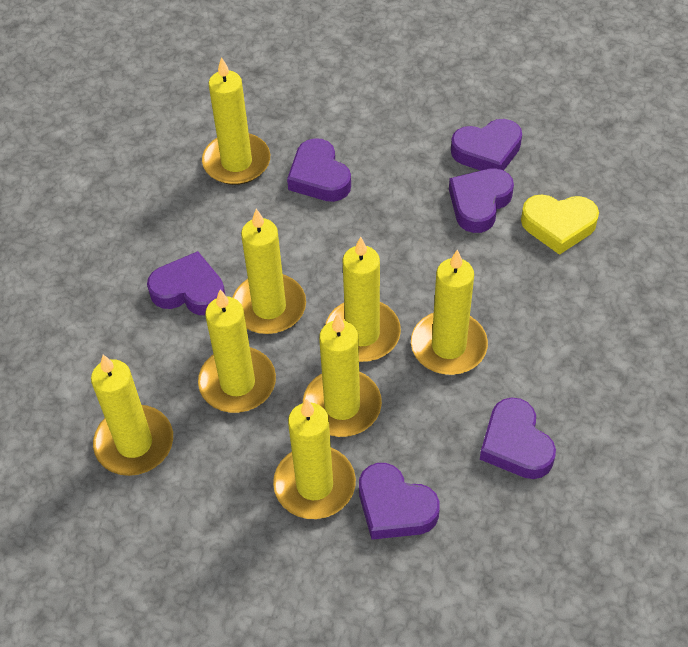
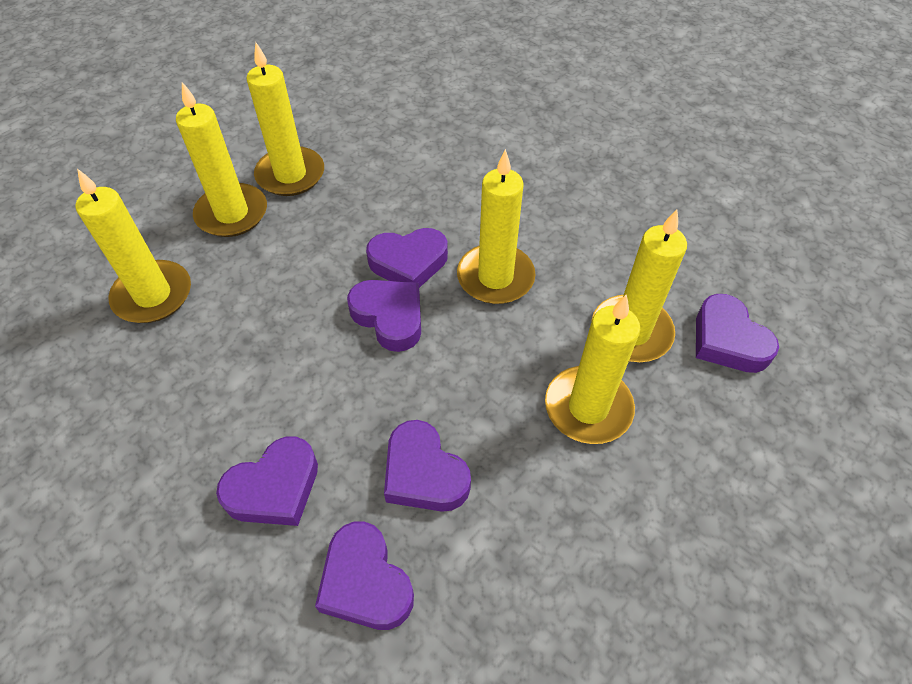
yellow candle: 8 -> 6
yellow heart: 1 -> 0

